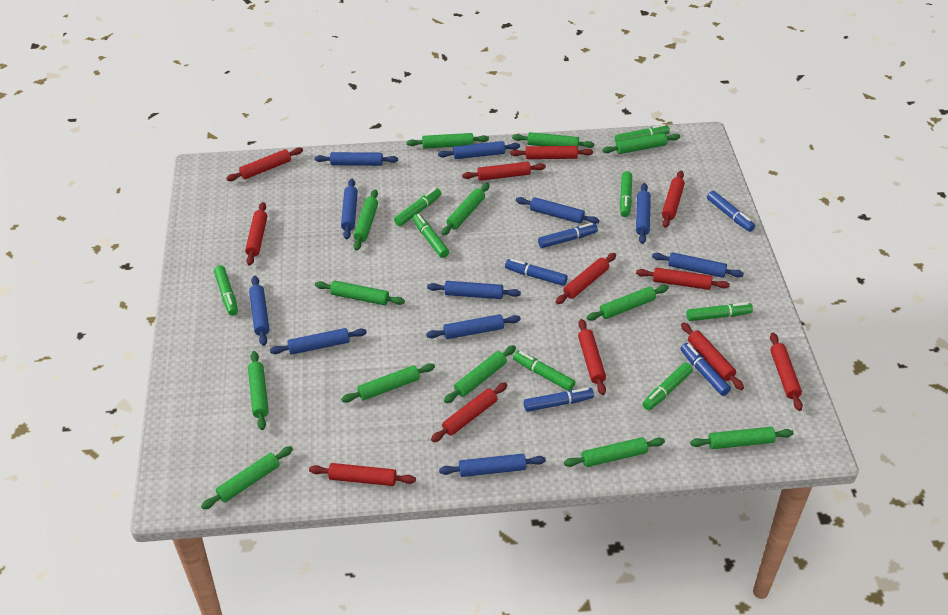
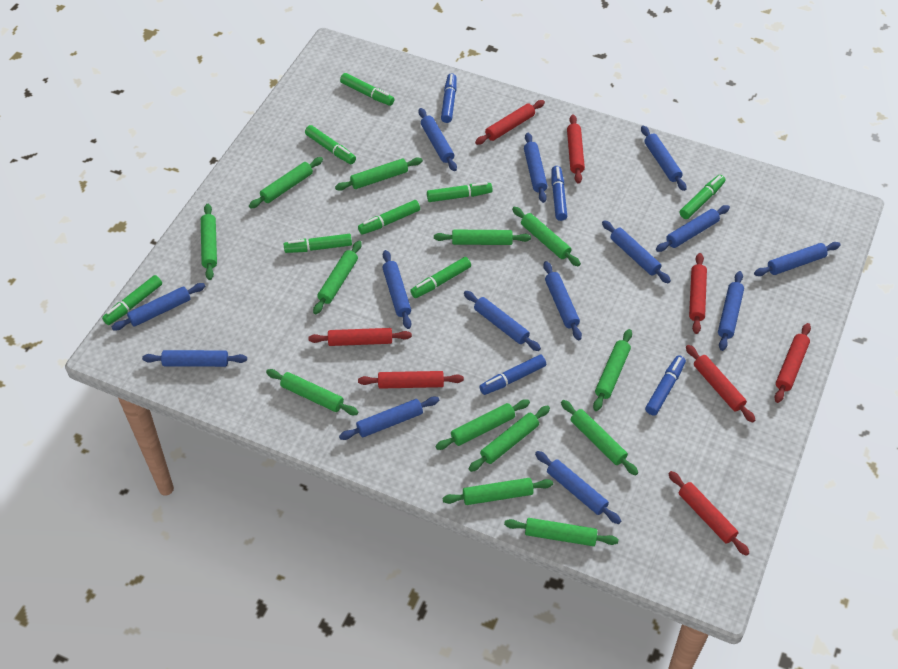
blue marker: 5 -> 4
blue rolling pin: 11 -> 14
red rolling pin: 12 -> 8

